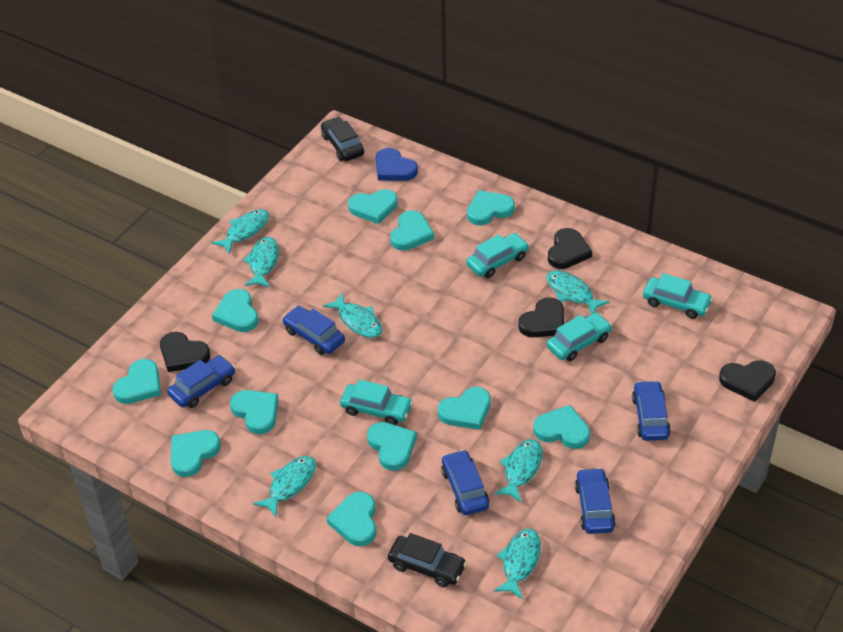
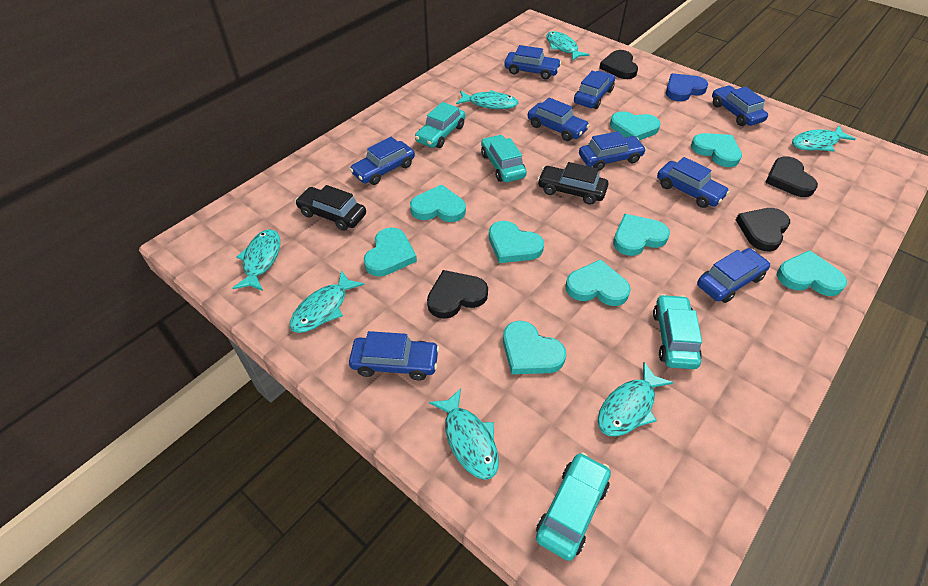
blue car: 5 -> 9
turquoise heart: 11 -> 9

